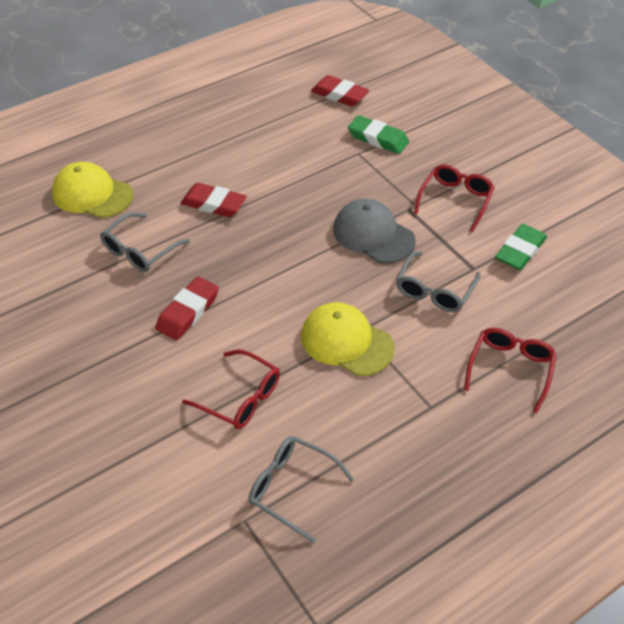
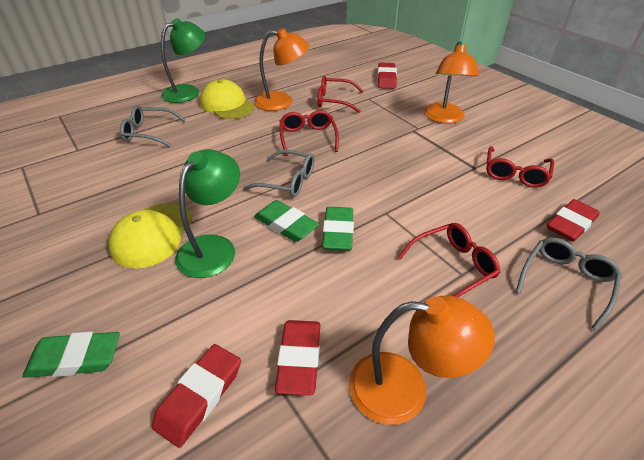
green eraser: 2 -> 3
green lamp: 0 -> 2
grey cap: 1 -> 0
orange lamp: 0 -> 3
red eraser: 3 -> 4
red glasses: 3 -> 4

